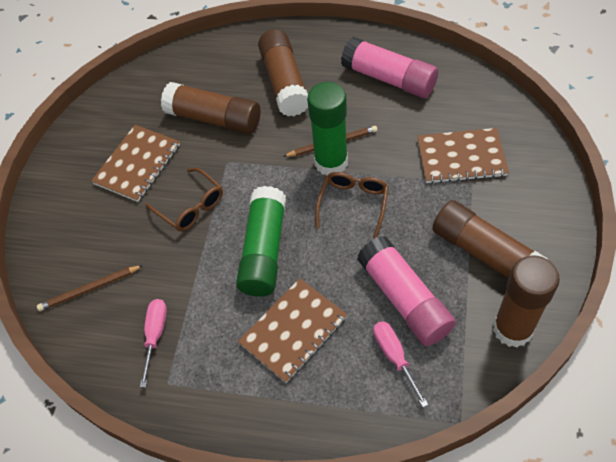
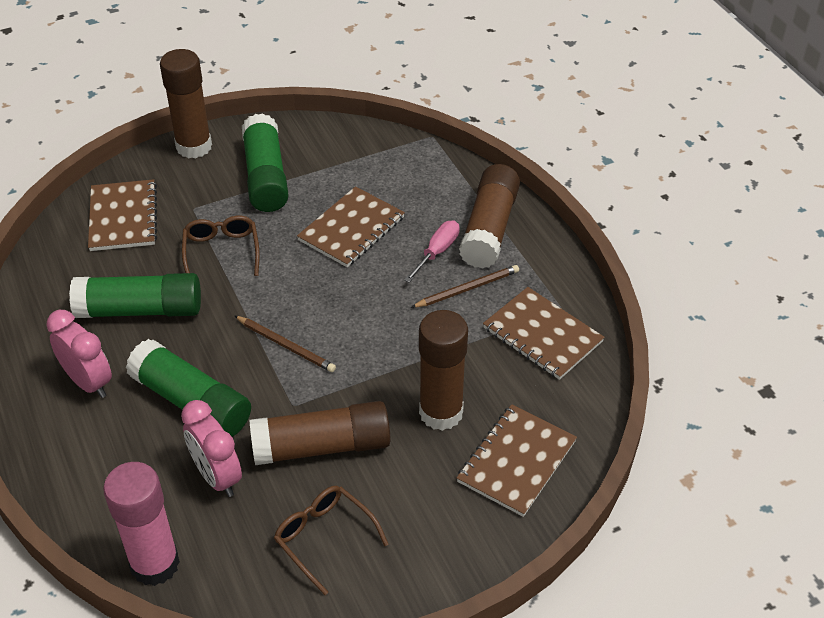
brown notebook: 3 -> 4
green glue stick: 2 -> 3
pink clock: 0 -> 2
pink glue stick: 2 -> 1
pink screwdriver: 2 -> 1

